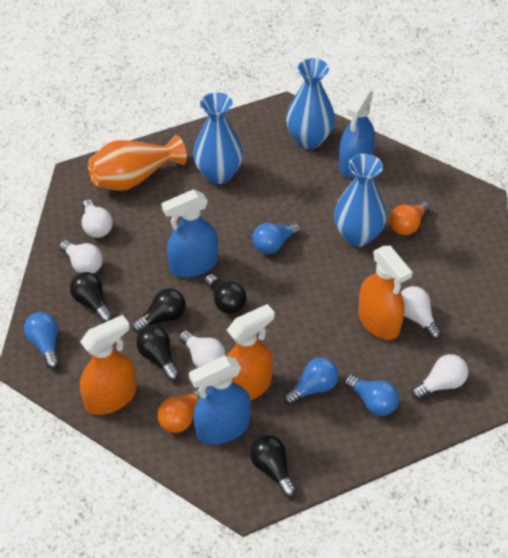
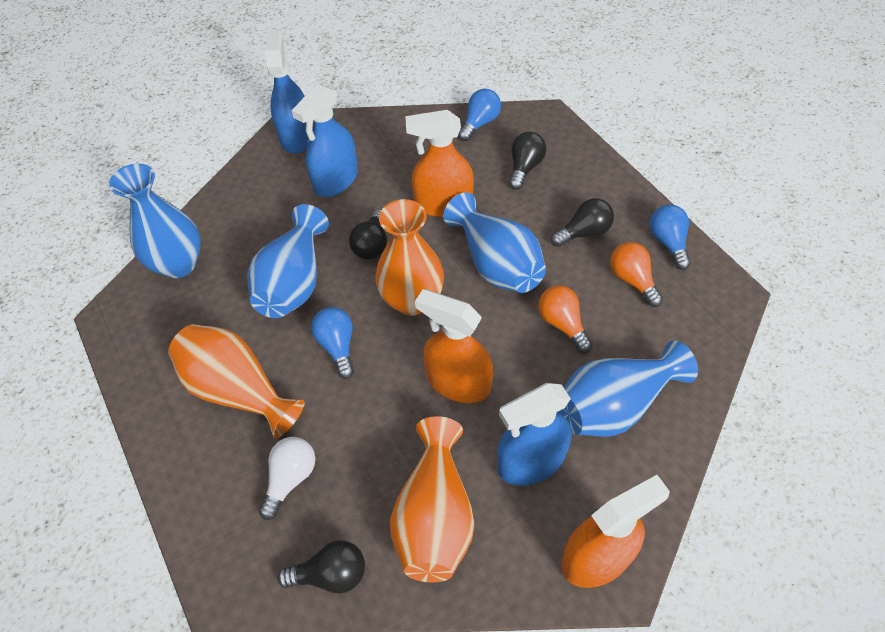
black light bulb: 5 -> 4
blue light bulb: 4 -> 3
blue vase: 3 -> 4
orange vase: 1 -> 3
white light bulb: 5 -> 1

